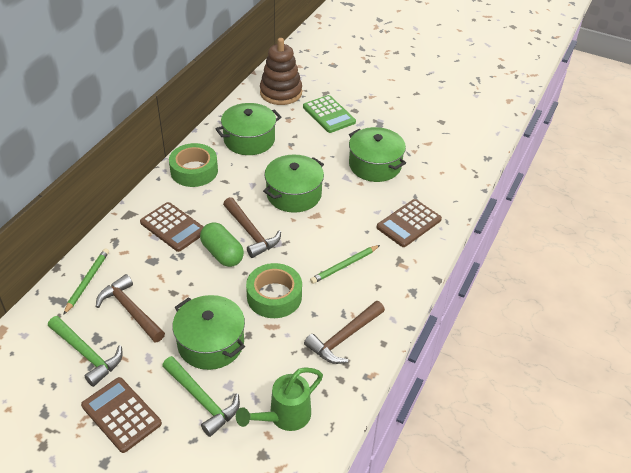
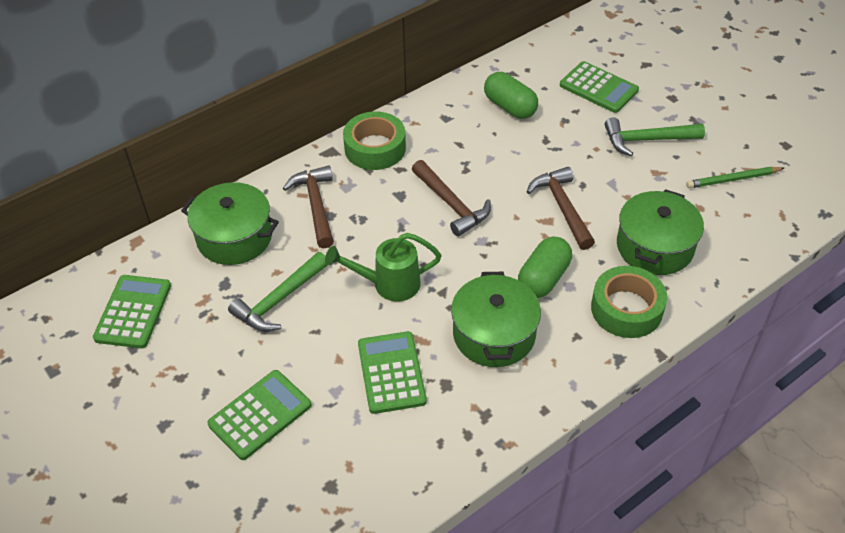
brown calculator: 3 -> 0
brown stacking toy: 1 -> 0
green calculator: 1 -> 4
green capsule: 1 -> 2
green pencil: 2 -> 1
green pot: 4 -> 3

